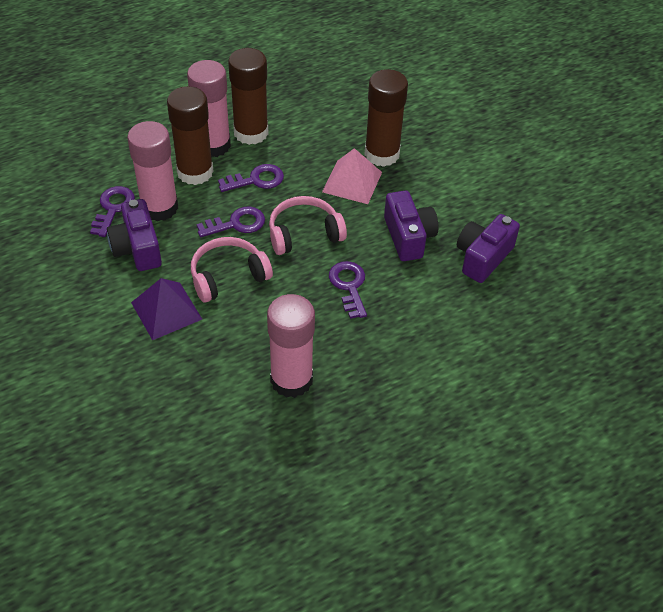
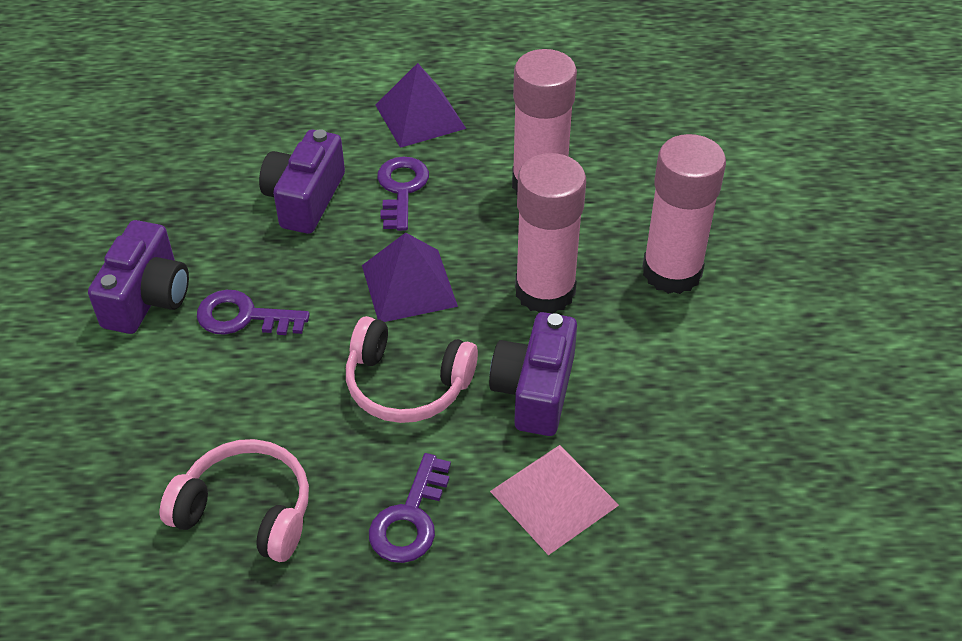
brown glue stick: 3 -> 0
purple key: 4 -> 3
purple pyramid: 1 -> 2

